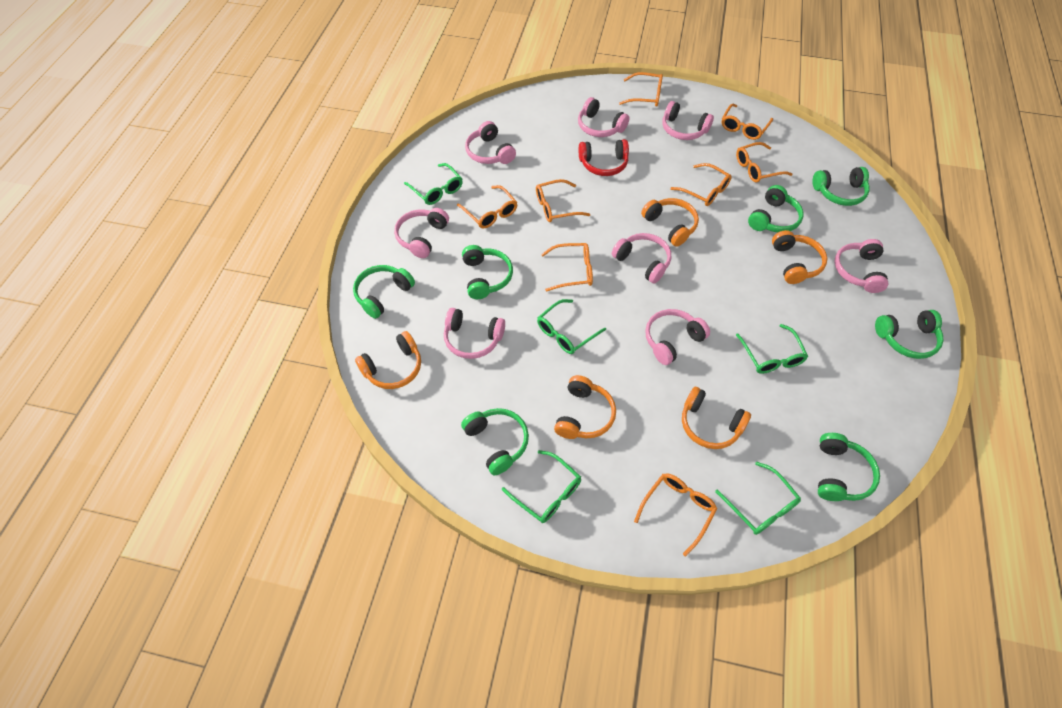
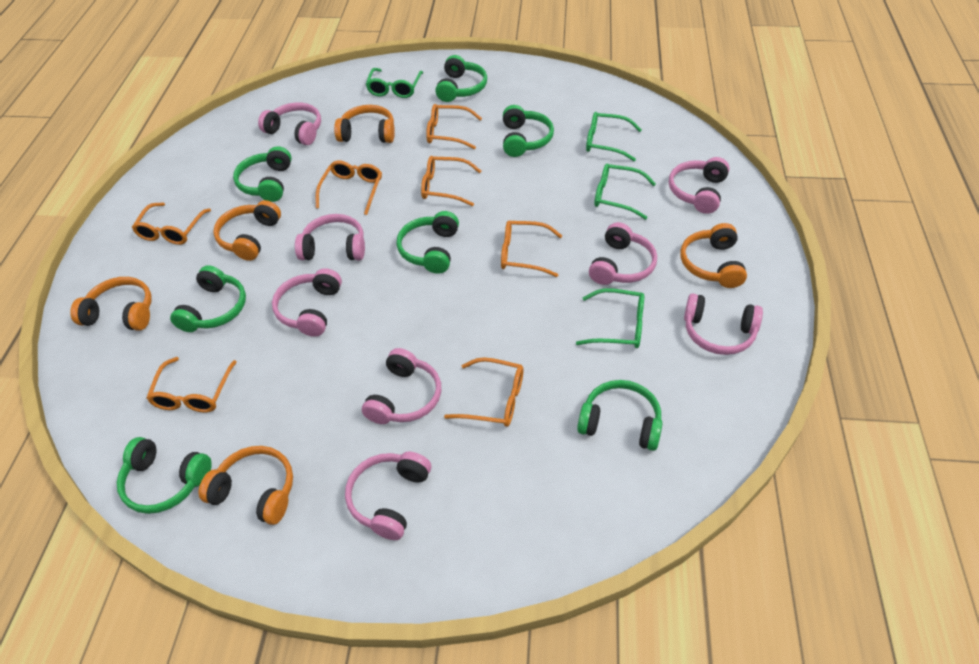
green glasses: 5 -> 4
orange glasses: 8 -> 7
red headphones: 1 -> 0

